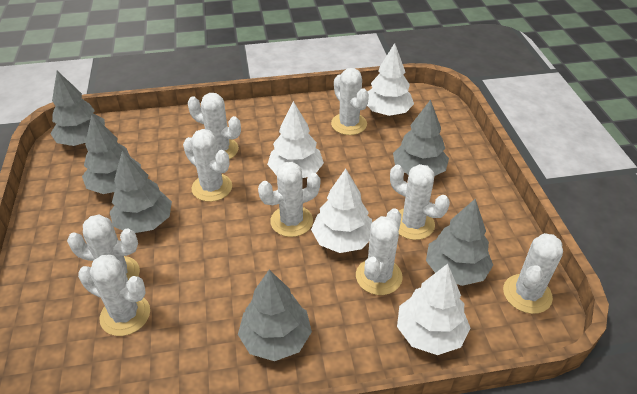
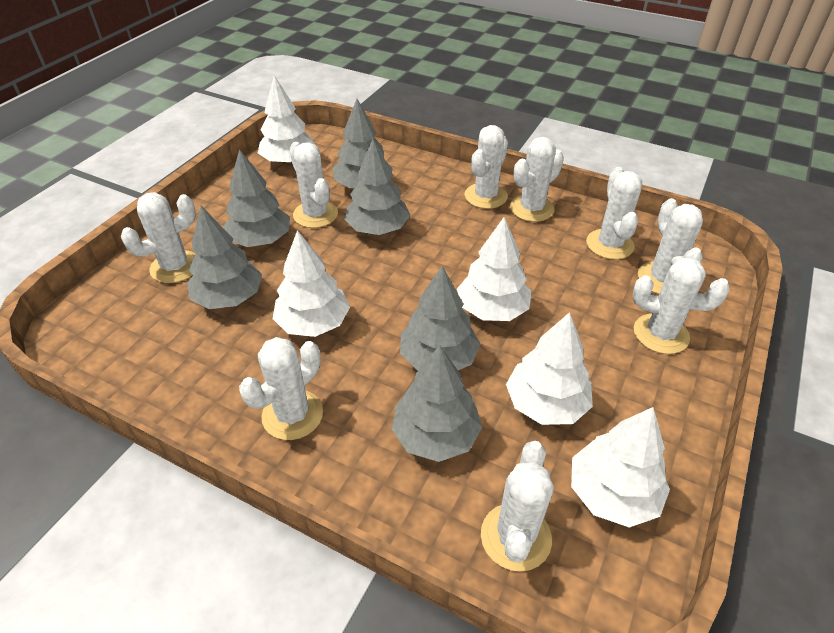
white tree: 4 -> 5

